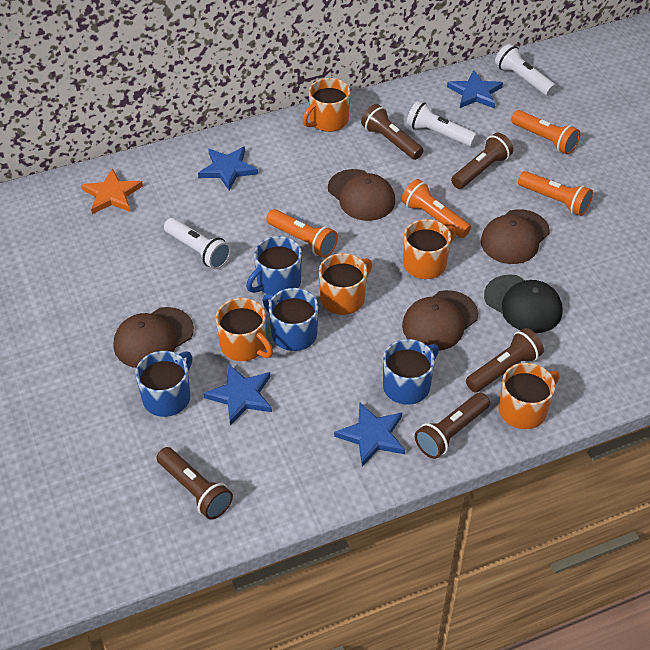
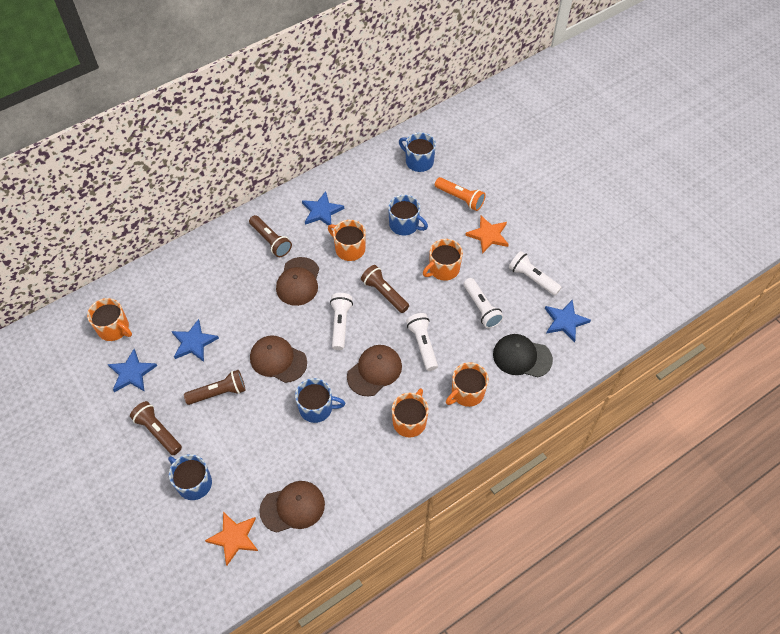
brown flashlight: 5 -> 4
orange flashlight: 4 -> 1
orange star: 1 -> 2
white flashlight: 3 -> 4

